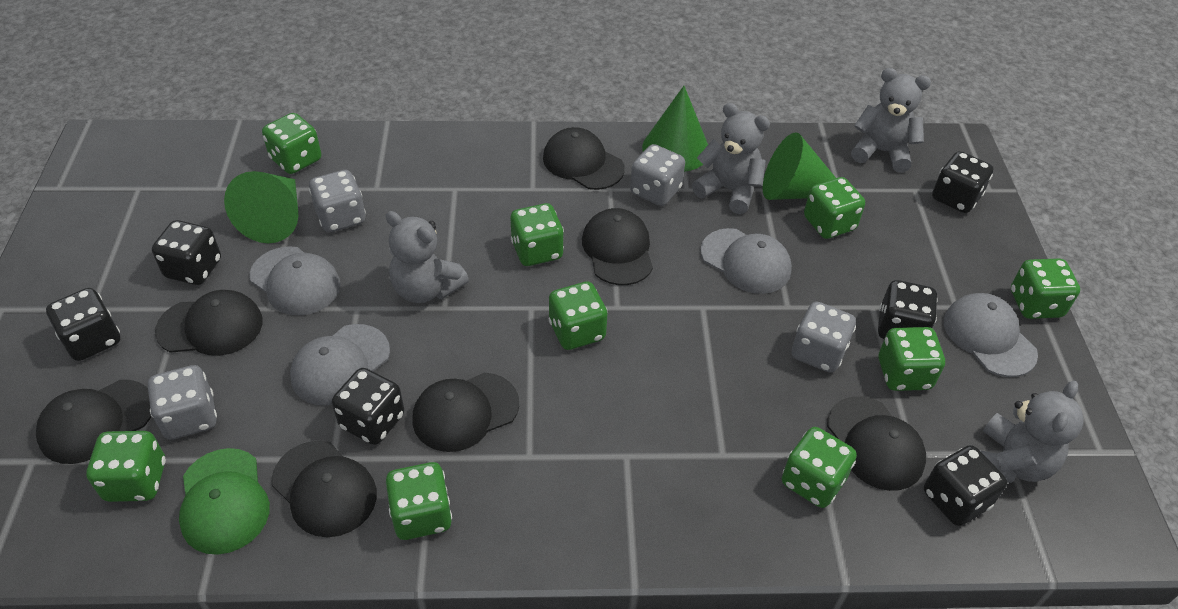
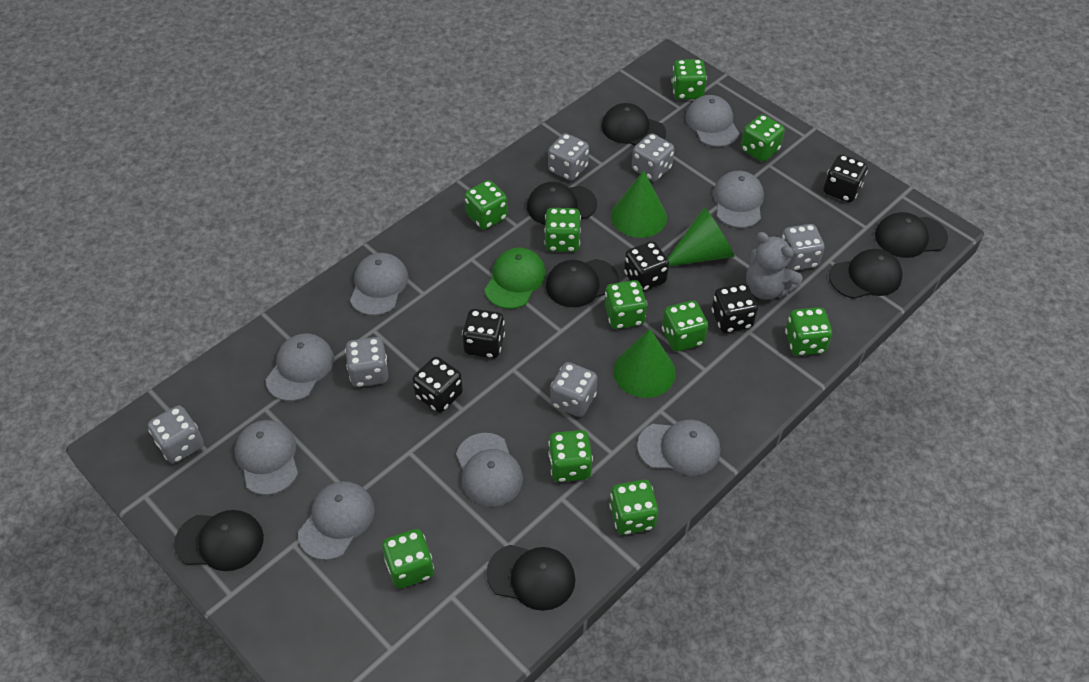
black dice: 6 -> 5
green dice: 9 -> 10
grey cap: 4 -> 8
grey dice: 4 -> 6
grey teddy bear: 4 -> 1

